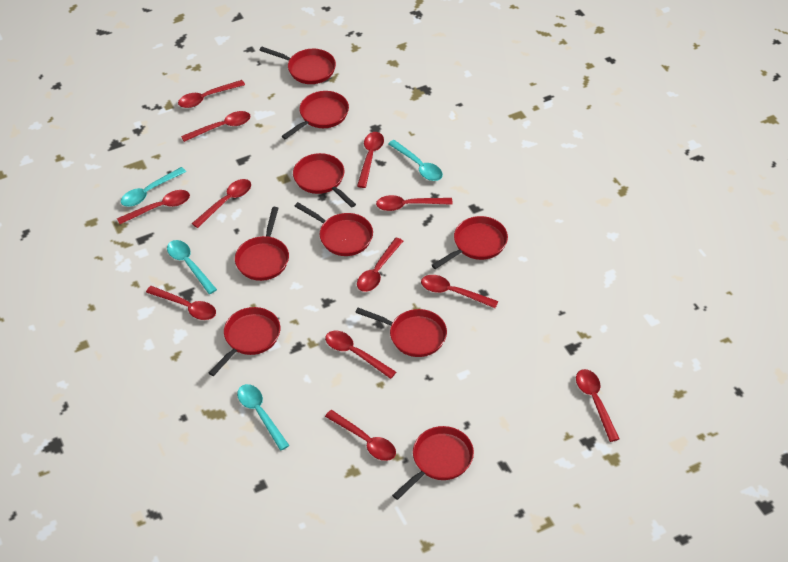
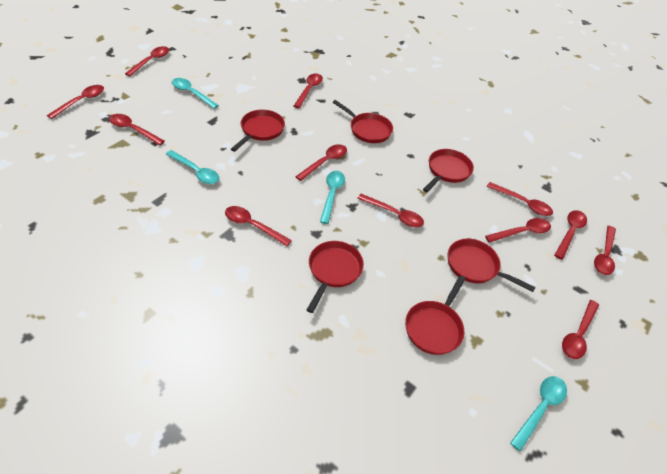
red pan: 9 -> 6

